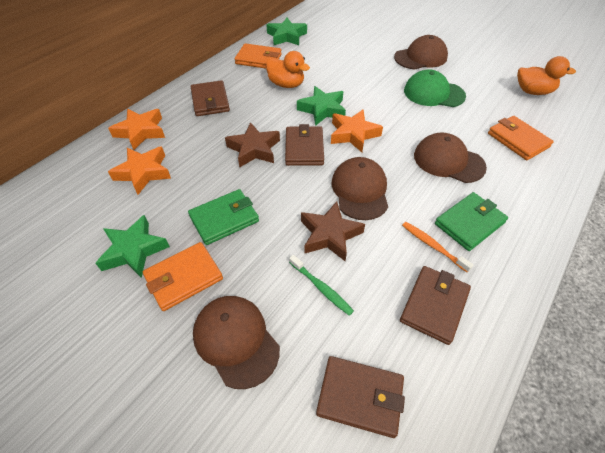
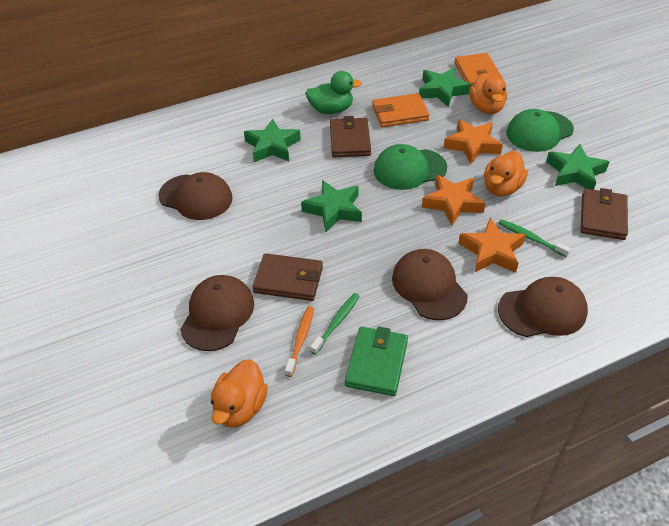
brown star: 2 -> 0
brown wallet: 4 -> 3
green cap: 1 -> 2
green duck: 0 -> 1
green star: 3 -> 4
green toothbrush: 1 -> 2
green wallet: 2 -> 1
orange duck: 2 -> 3
orange wallet: 3 -> 2

